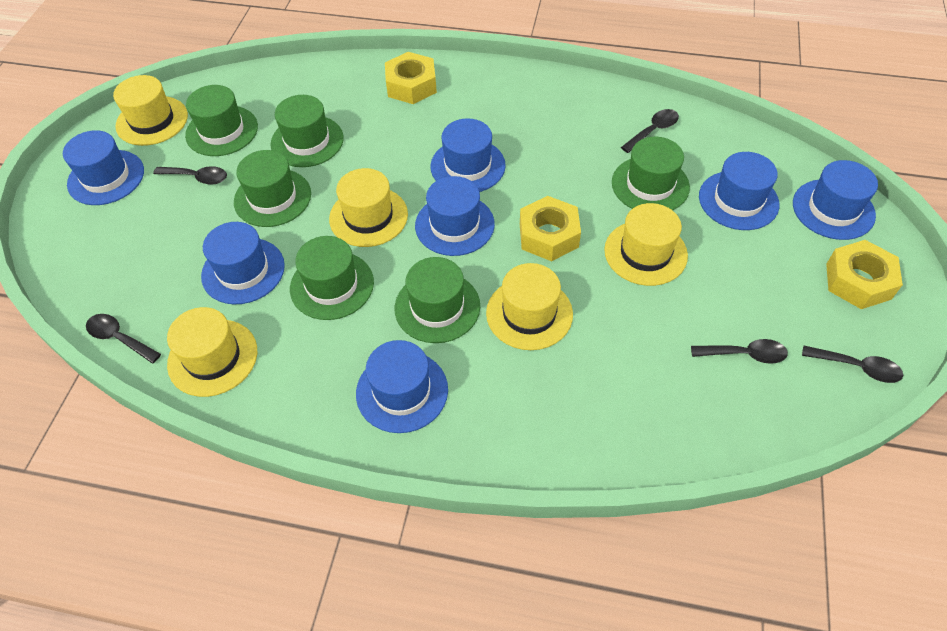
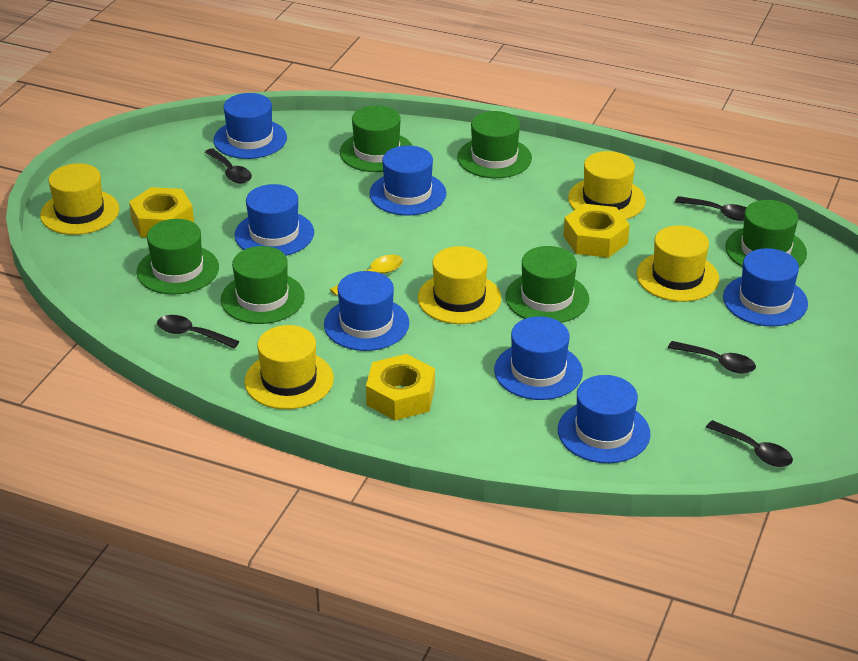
yellow spoon: 0 -> 1

